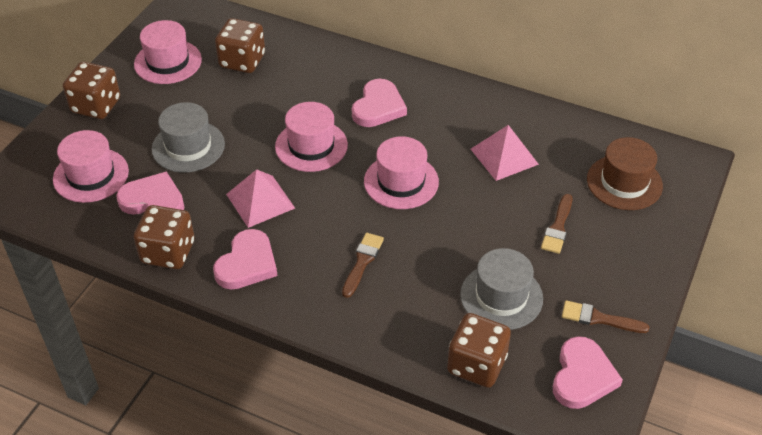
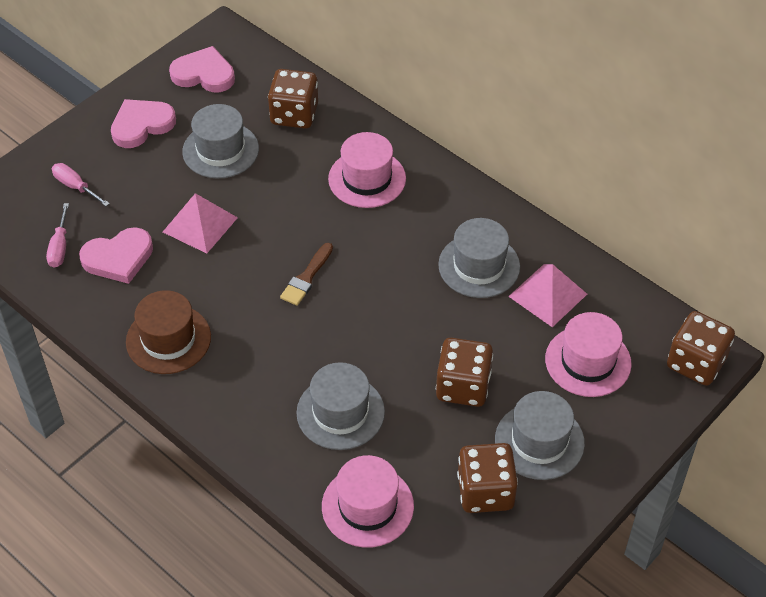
brown brush: 3 -> 1
grey hat: 2 -> 4
pink hat: 4 -> 3
pink heart: 4 -> 3
pink screwdriver: 0 -> 2

